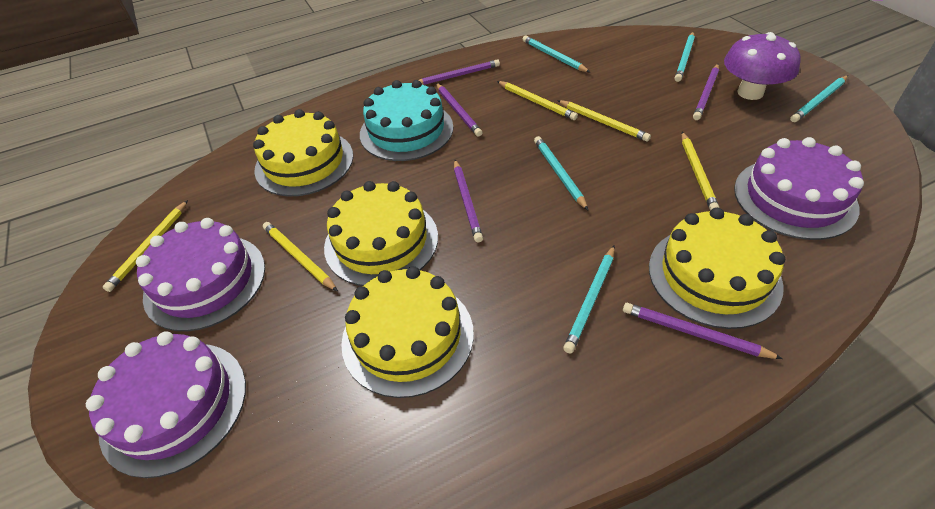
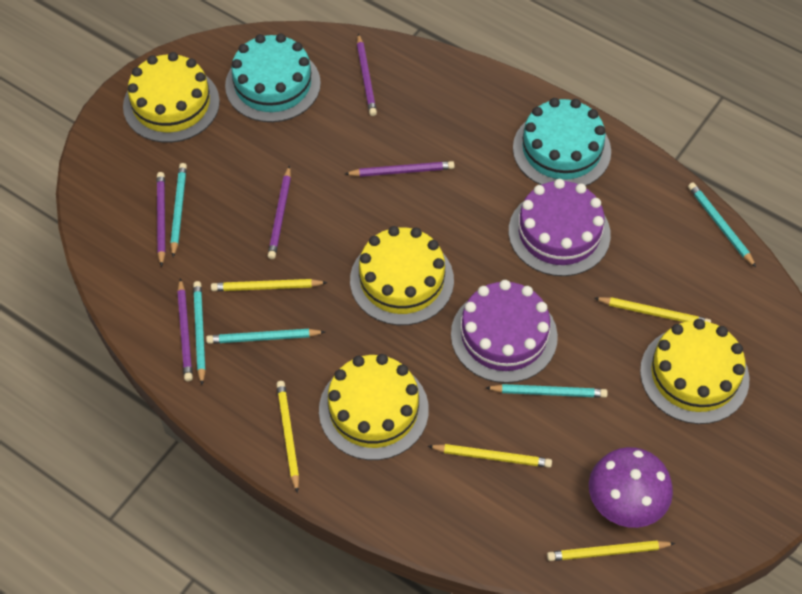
purple cake: 3 -> 2
turquoise cake: 1 -> 2

